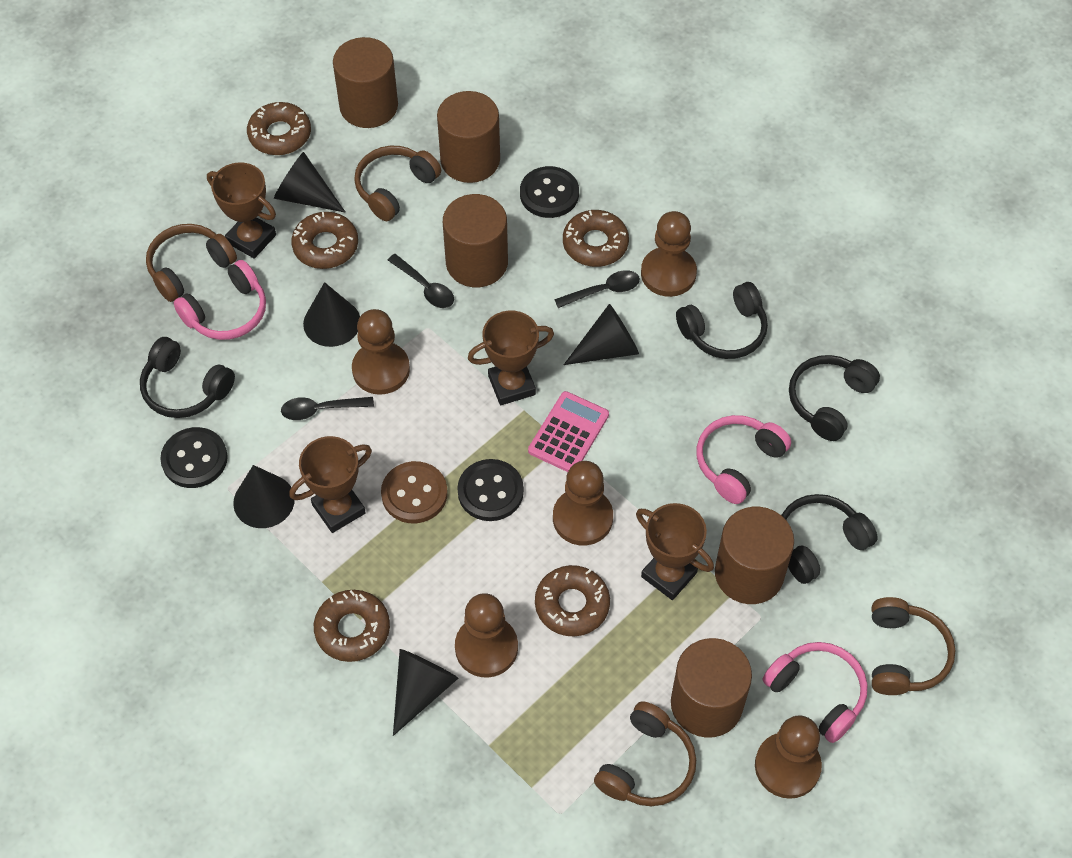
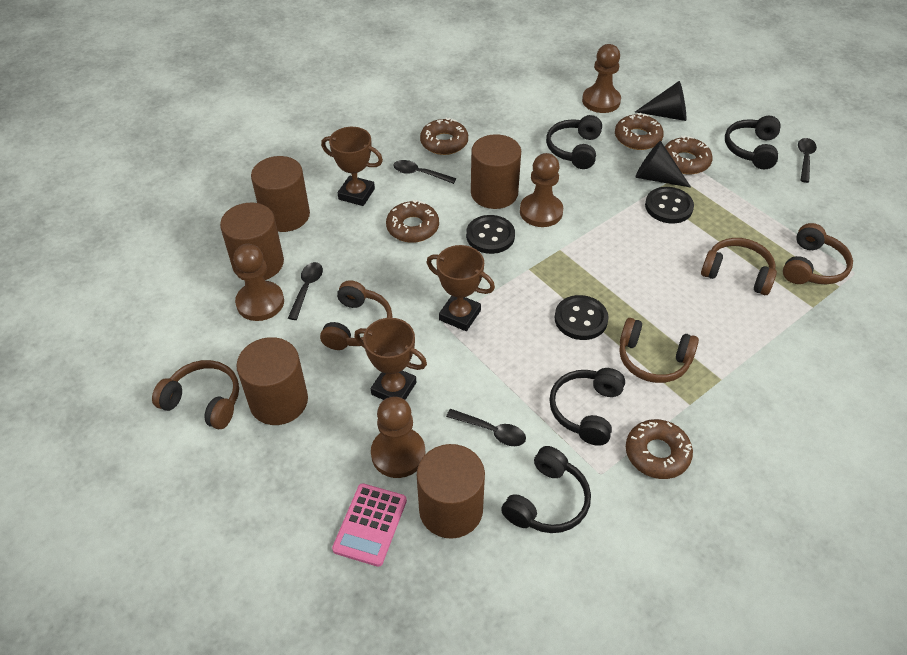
black cone: 5 -> 2
black spoon: 3 -> 4
brown button: 1 -> 0
brown headphones: 4 -> 5
brown pawn: 5 -> 4
brown trophy: 4 -> 3
pink headphones: 3 -> 0

